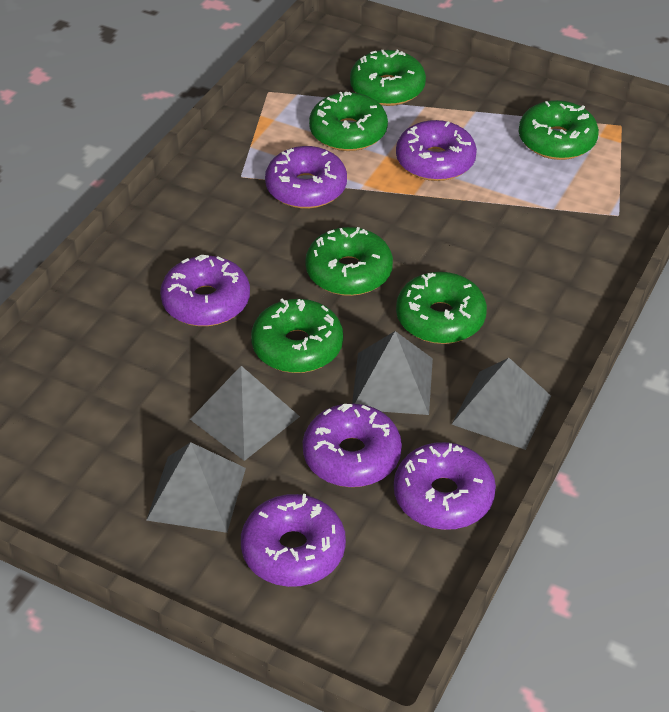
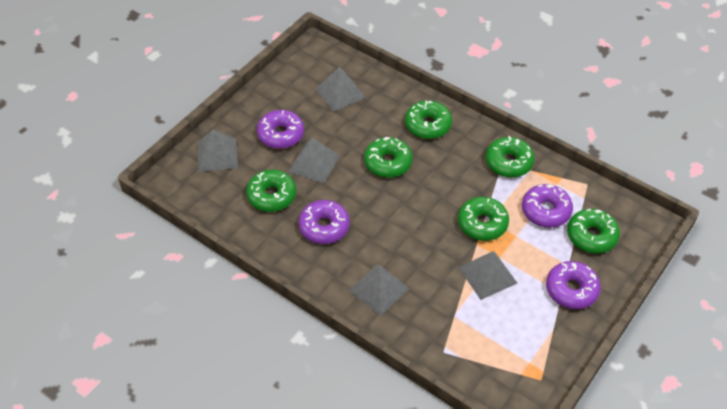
grey pyramid: 4 -> 5
purple donut: 6 -> 4

